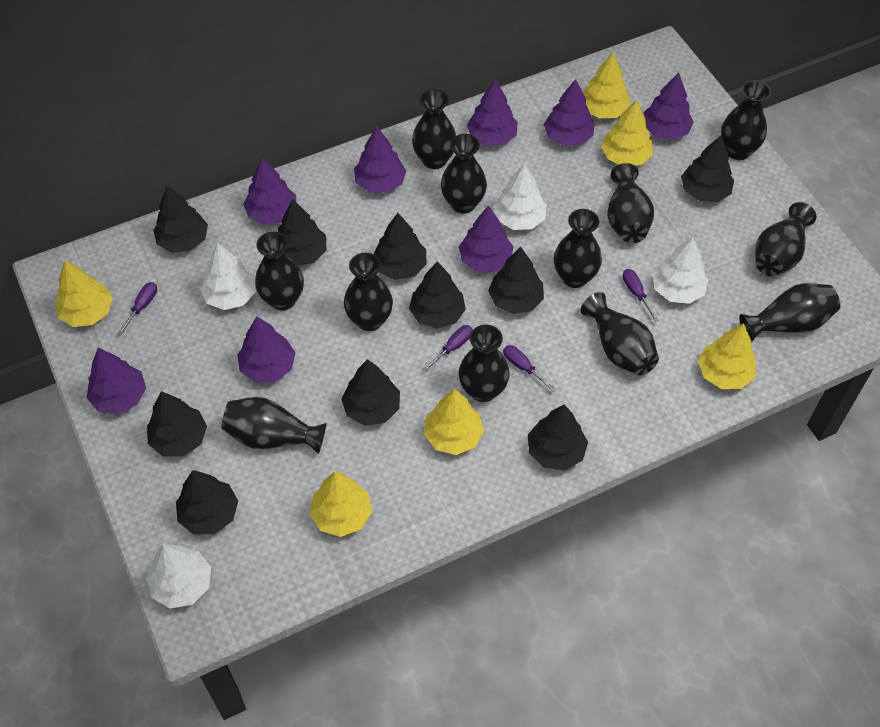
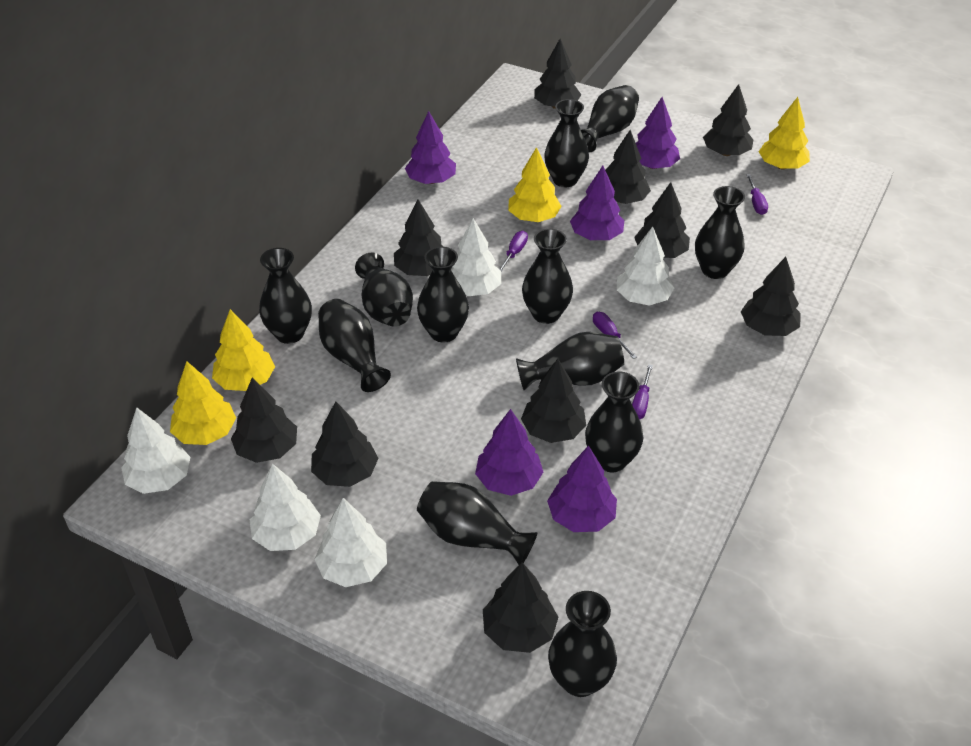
purple tree: 8 -> 5
white tree: 4 -> 5
yellow tree: 6 -> 4

